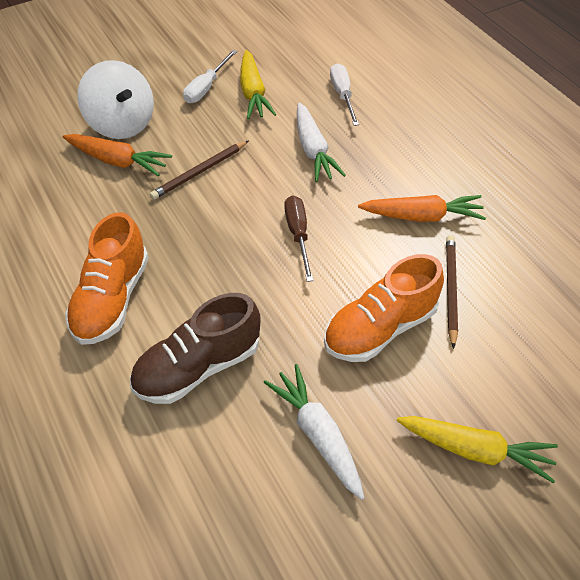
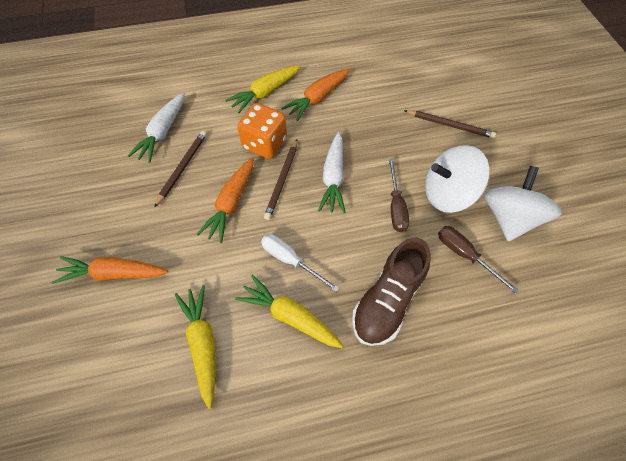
brown pencil: 2 -> 3
brown screwdriver: 1 -> 2
orange carrot: 2 -> 3
orange dice: 0 -> 1
orange shoe: 2 -> 0
white screwdriver: 2 -> 1
white spinning top: 1 -> 2
yellow carrot: 2 -> 3

